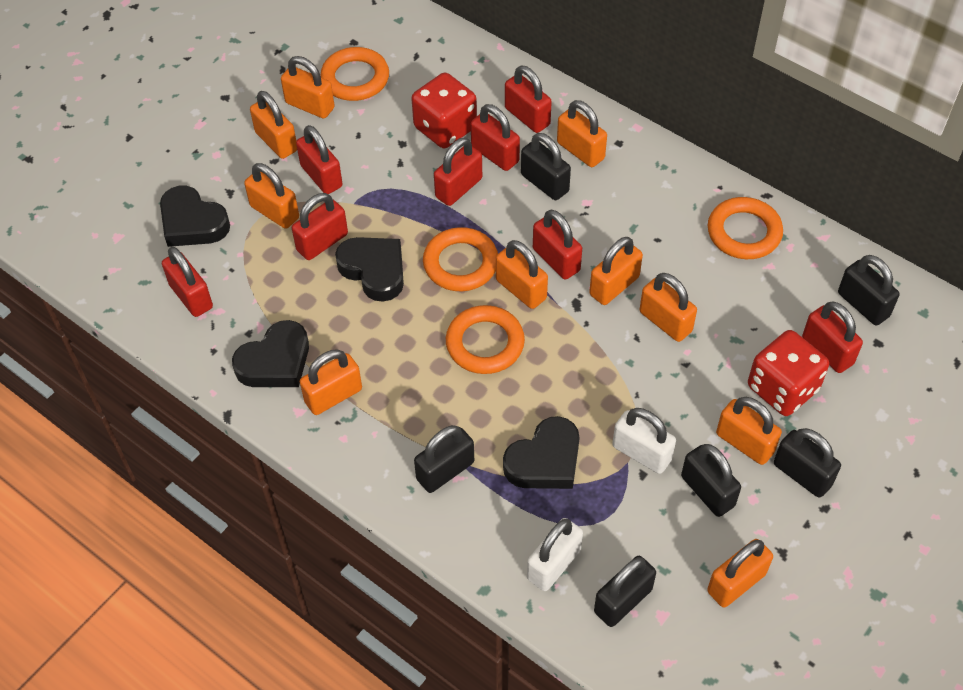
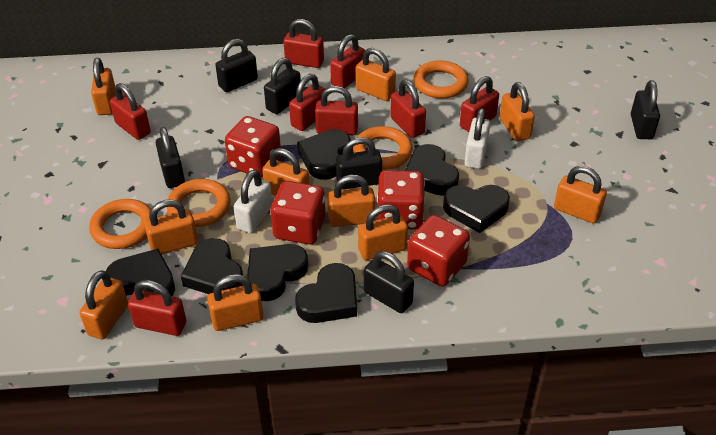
black heart: 4 -> 7
red dice: 2 -> 4

